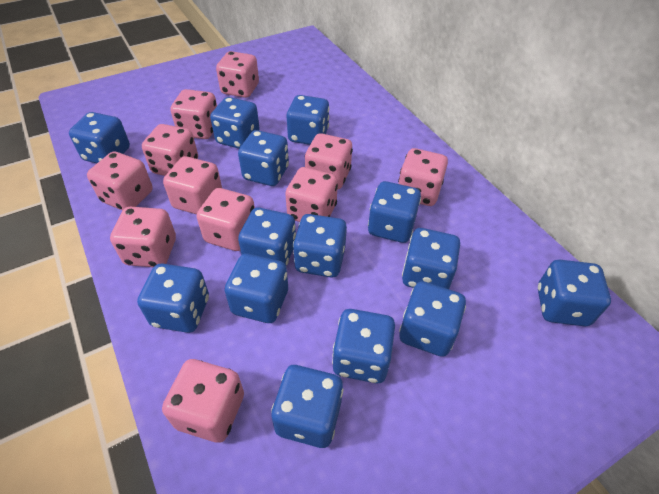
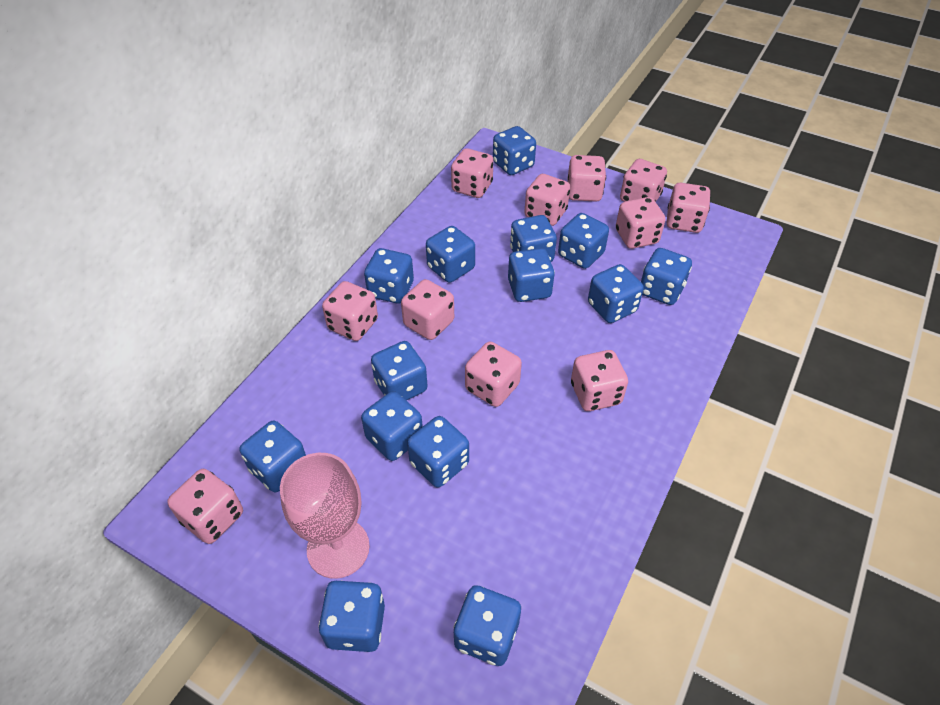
pink goblet: 0 -> 1

